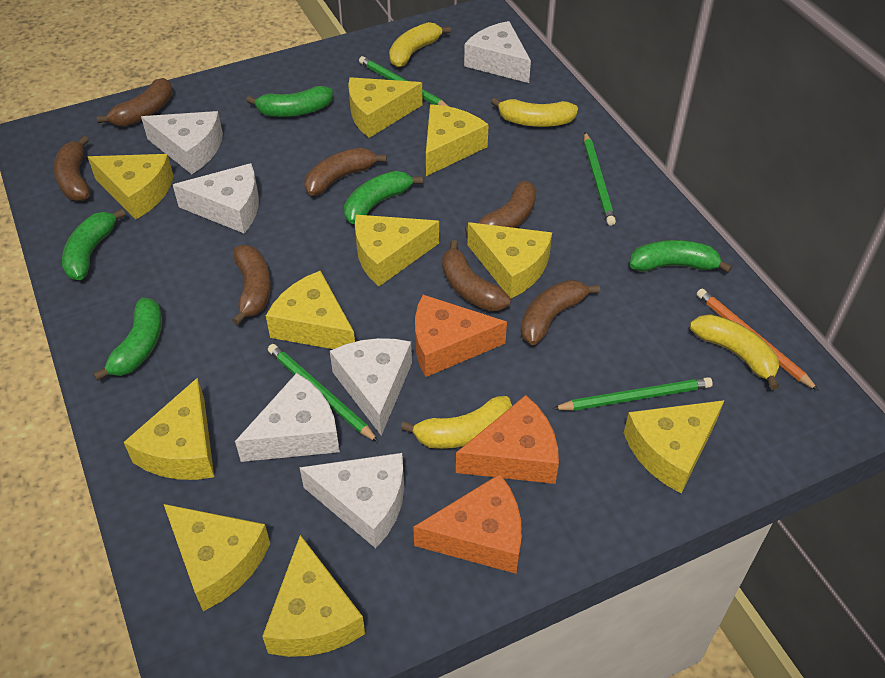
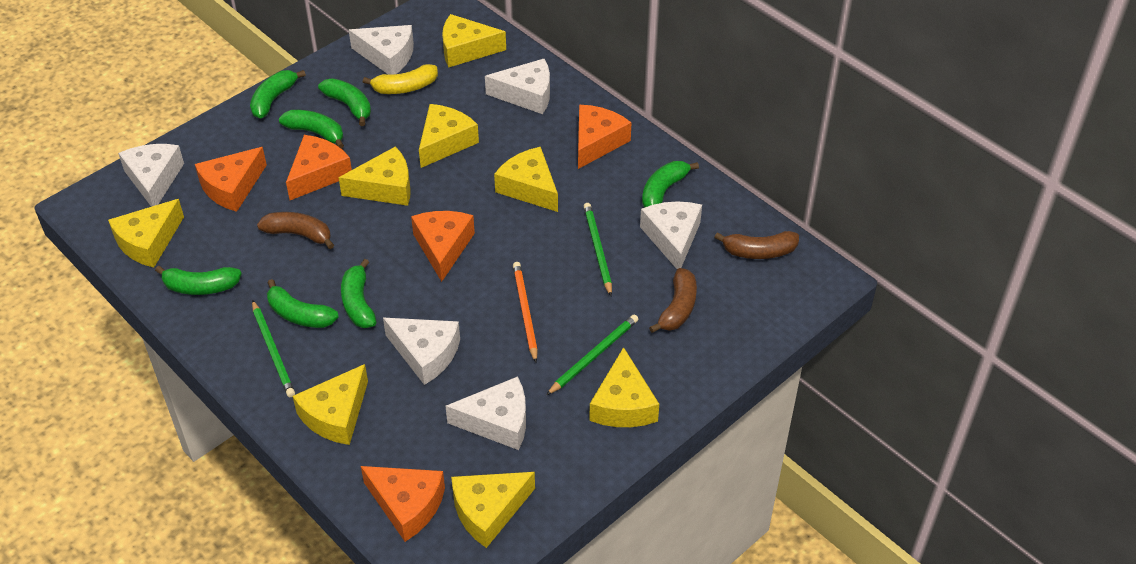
brown banana: 7 -> 3
green banana: 5 -> 7
green pencil: 4 -> 3
orange cheese: 3 -> 5
yellow banana: 4 -> 1
yellow cheese: 10 -> 8

